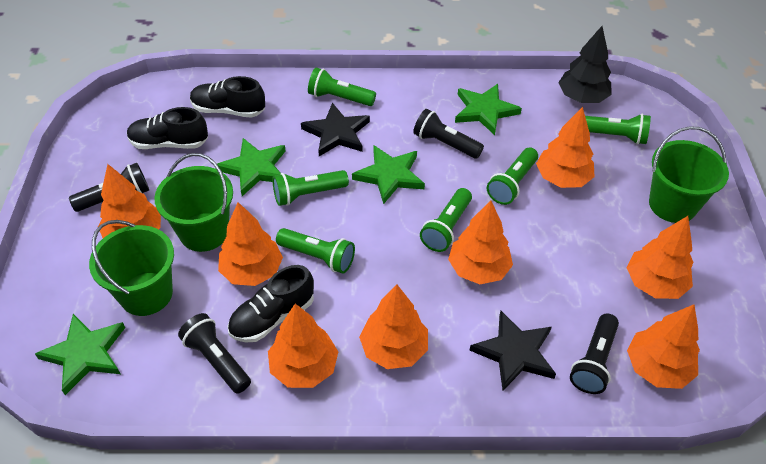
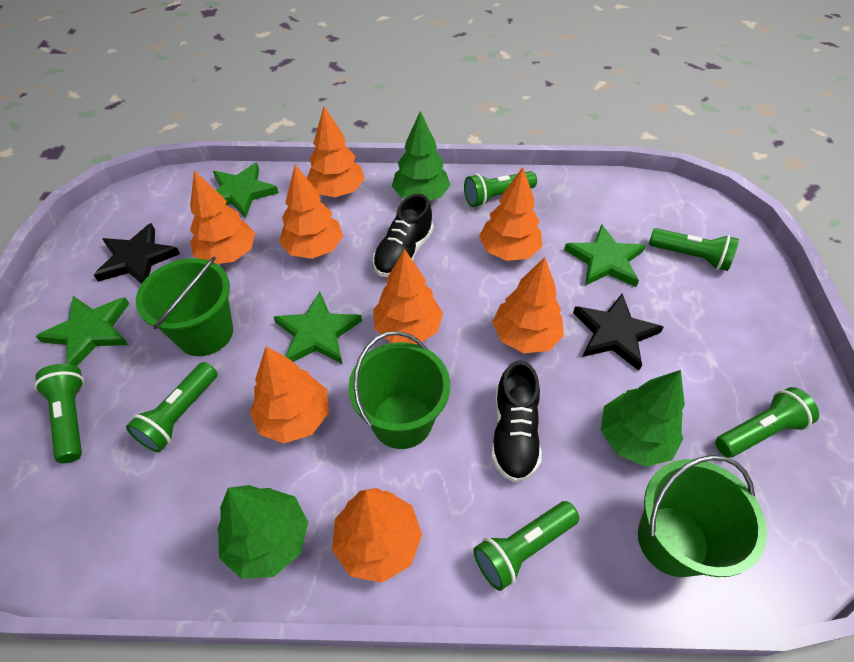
black flashlight: 4 -> 0
black shoe: 3 -> 2
black tree: 1 -> 0
green tree: 0 -> 3

